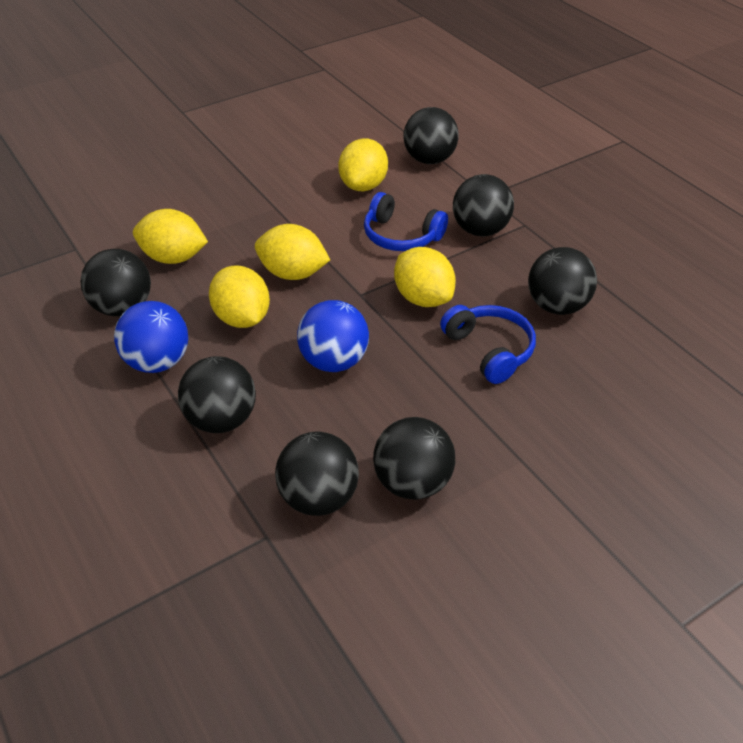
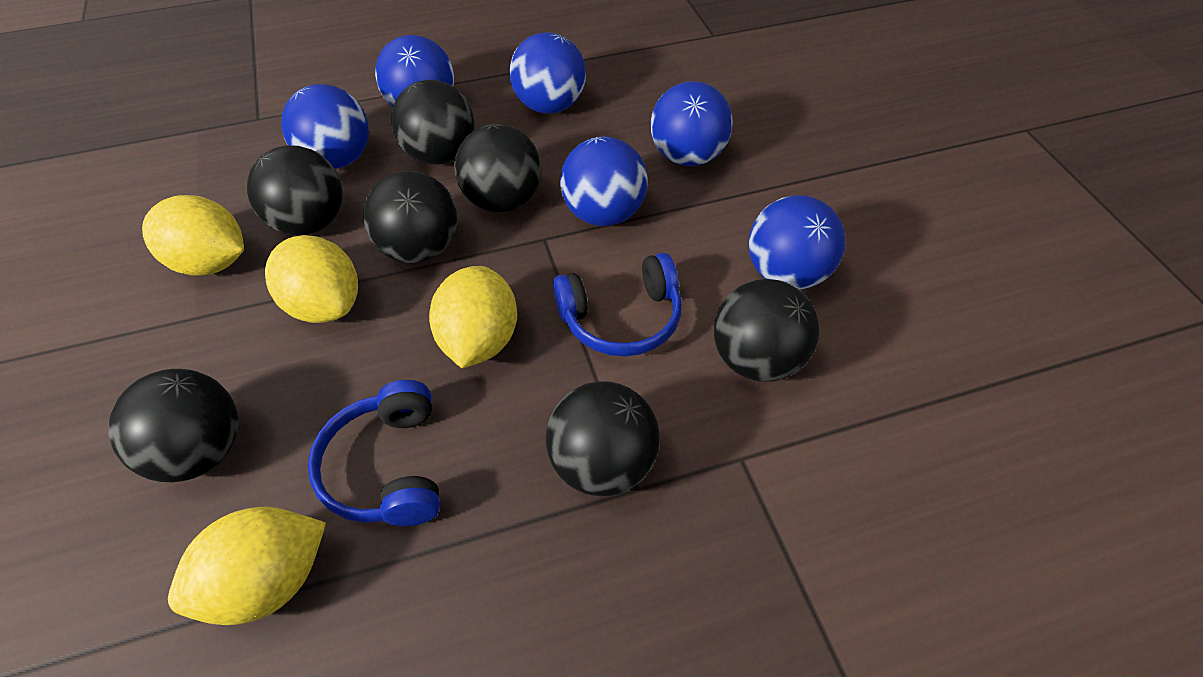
blue ball: 2 -> 6
yellow lemon: 5 -> 4

